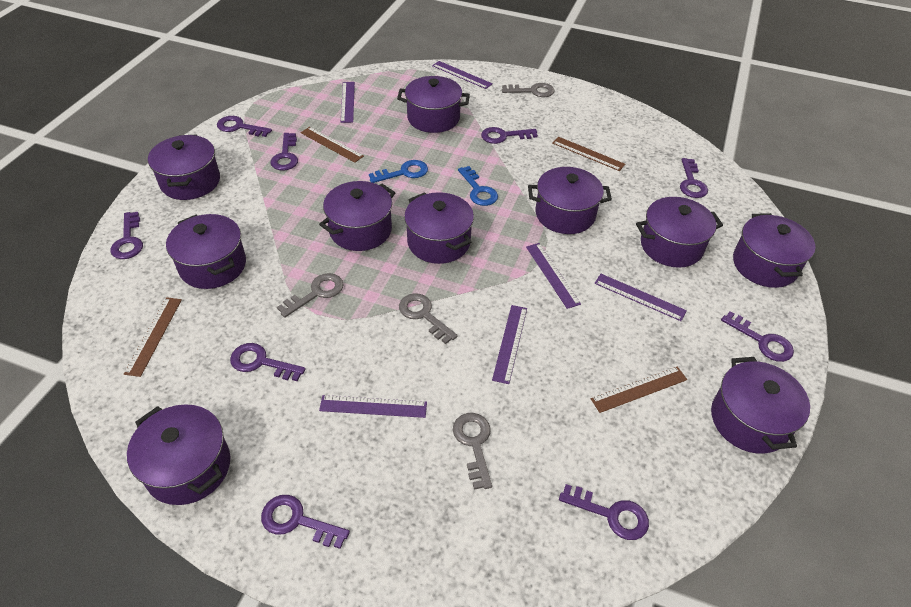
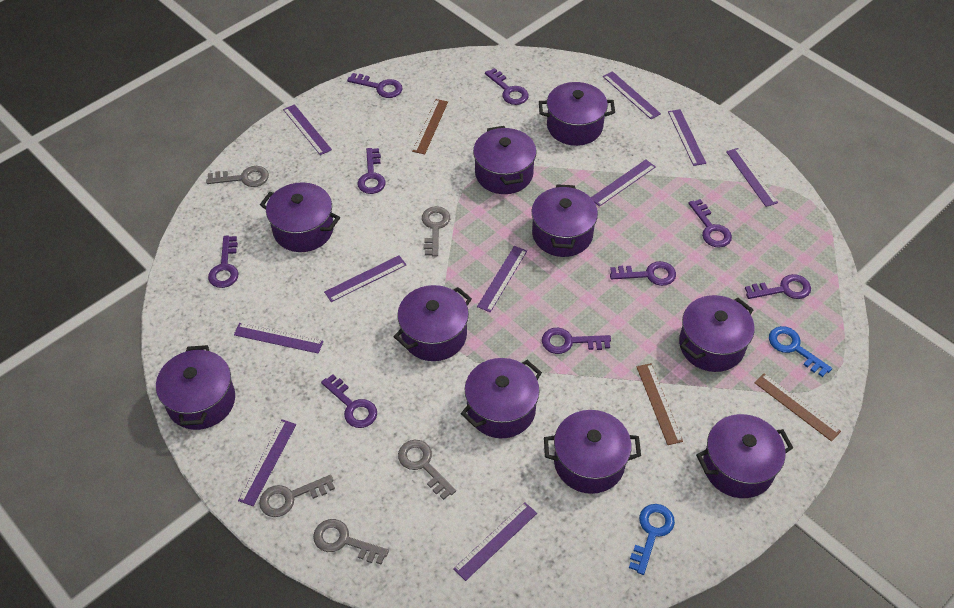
brown ruler: 4 -> 3
grey key: 4 -> 5
purple ruler: 6 -> 10

